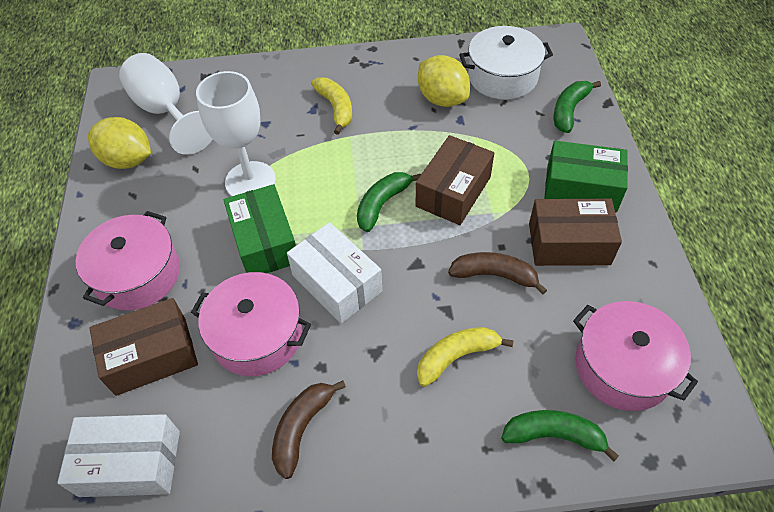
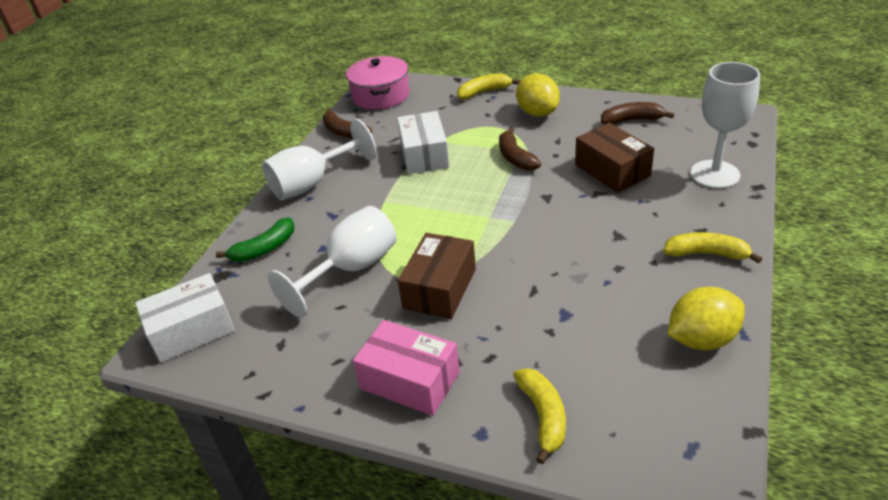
brown banana: 2 -> 3
brown box: 3 -> 2
green banana: 3 -> 1
green box: 2 -> 0
pink box: 0 -> 1
pink pot: 3 -> 1
white goblet: 2 -> 3
white pot: 1 -> 0
yellow banana: 2 -> 3

